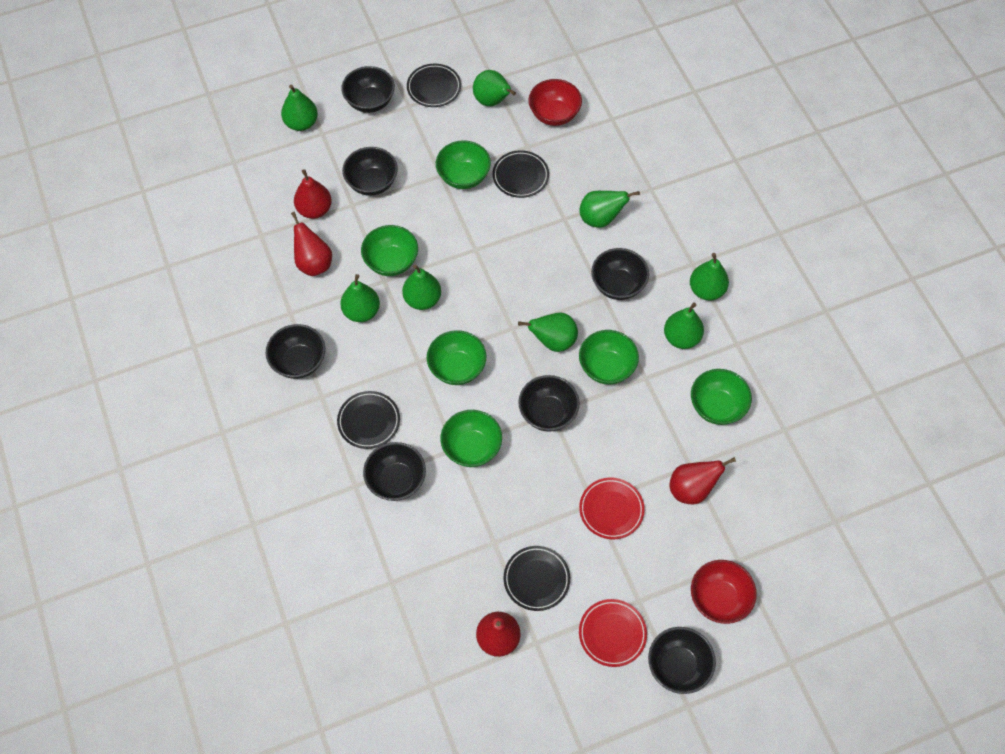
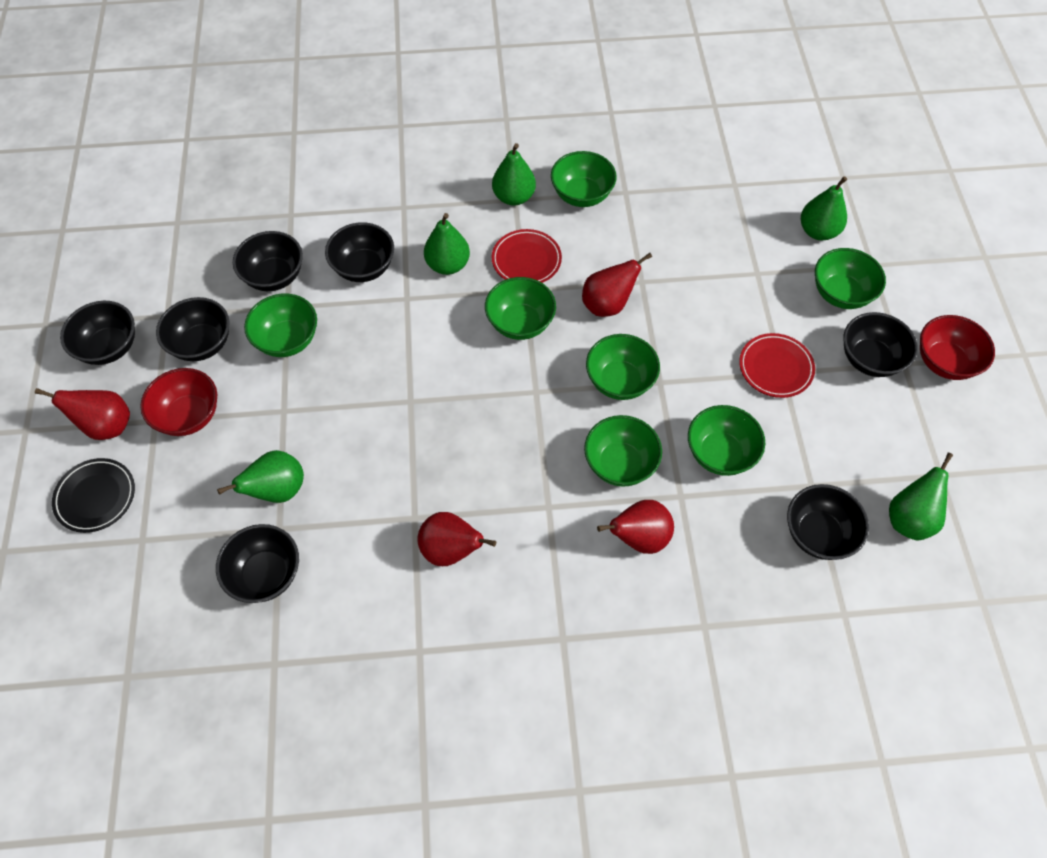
black plate: 4 -> 1
green bowl: 6 -> 7
green pear: 8 -> 5

